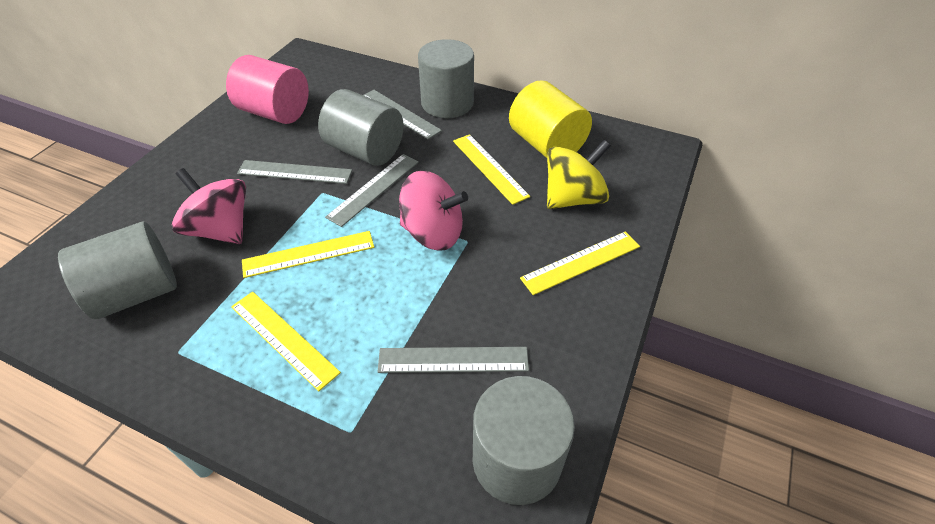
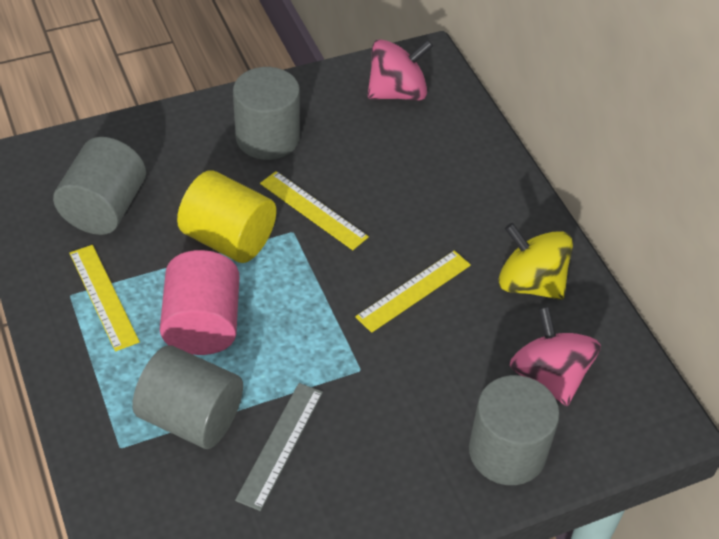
grey ruler: 4 -> 1
yellow ruler: 4 -> 3

